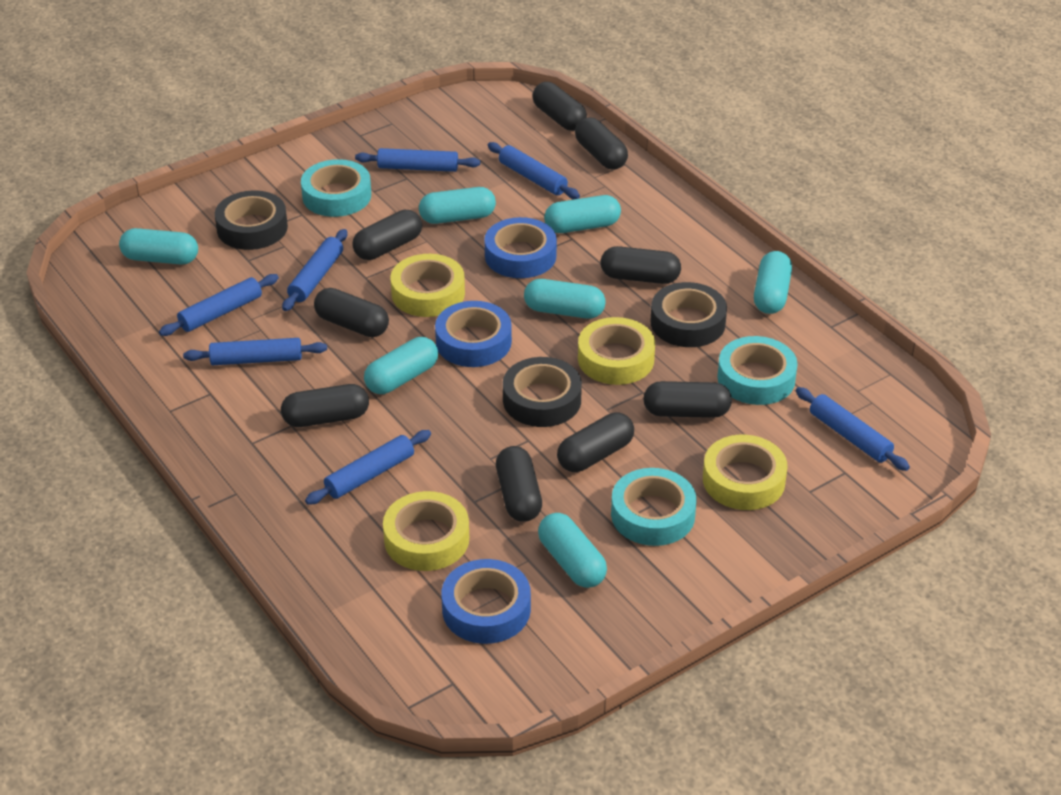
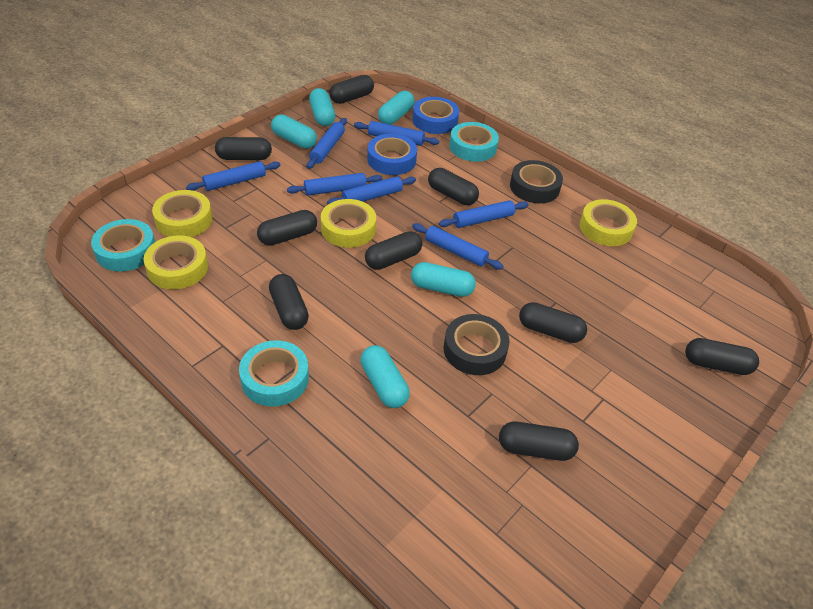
black tape: 3 -> 2
blue tape: 3 -> 2
turquoise capsule: 7 -> 5

